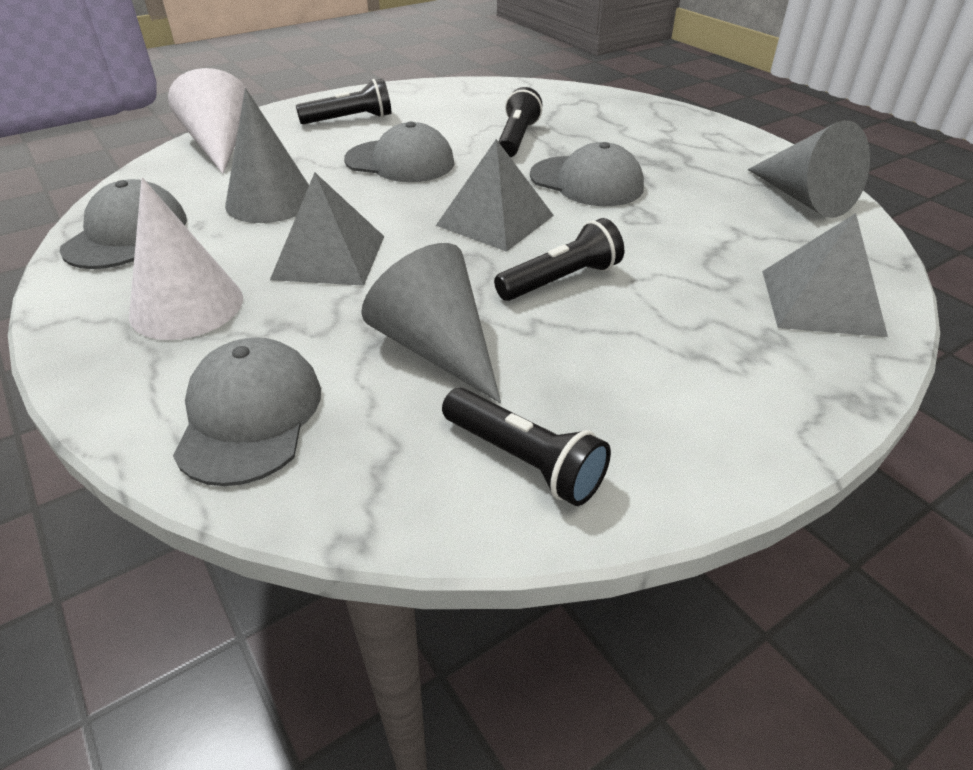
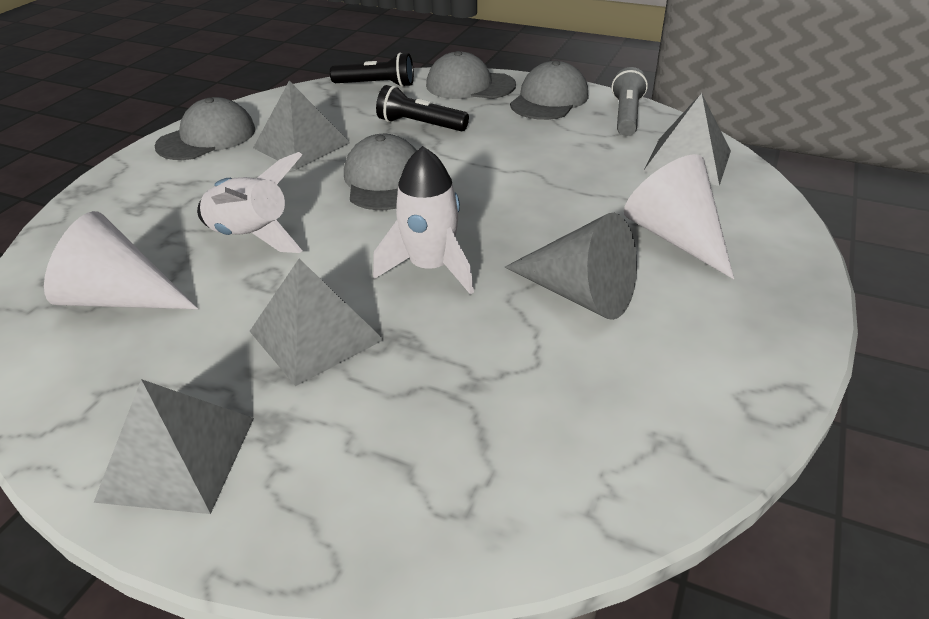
black flashlight: 4 -> 2
grey cone: 3 -> 1
grey flashlight: 0 -> 1
grey pyramid: 3 -> 4
white rocket: 0 -> 2

